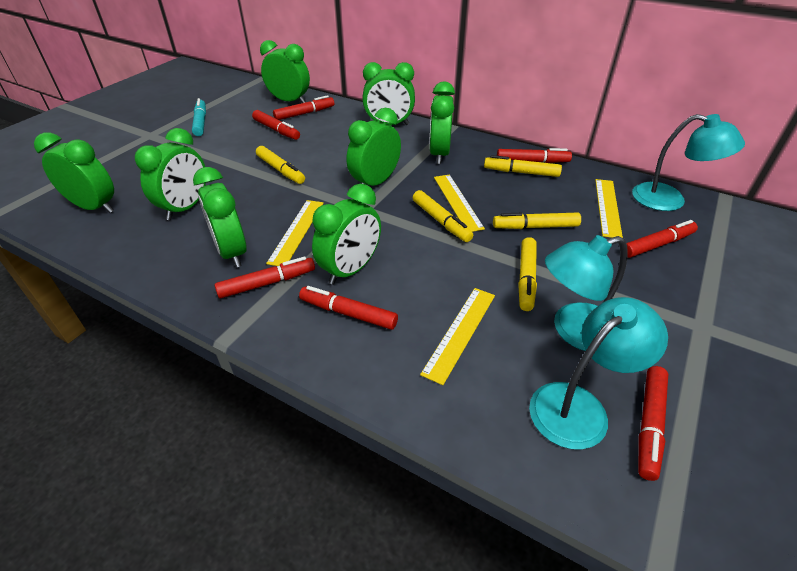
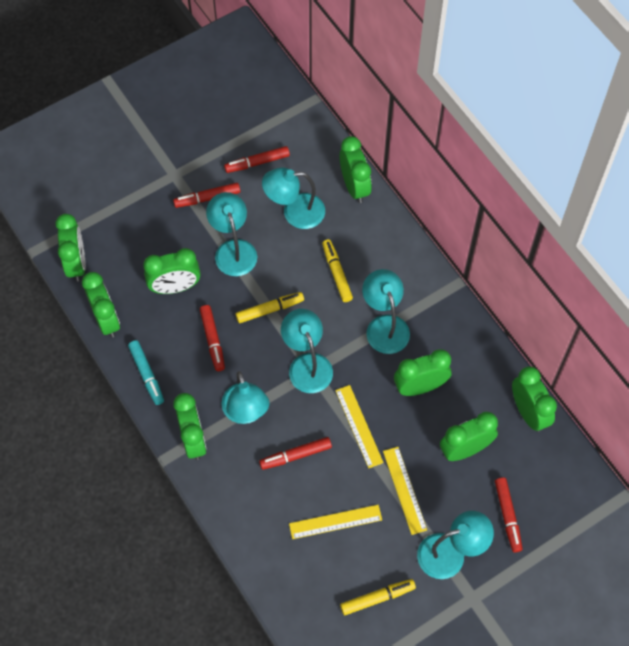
red marker: 7 -> 5
turquoise lamp: 3 -> 6
yellow marker: 5 -> 3
yellow ruler: 4 -> 3

